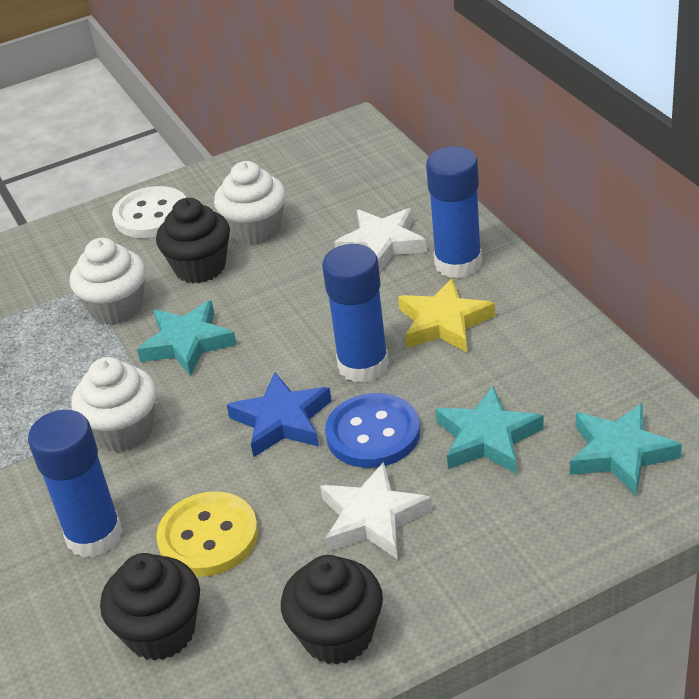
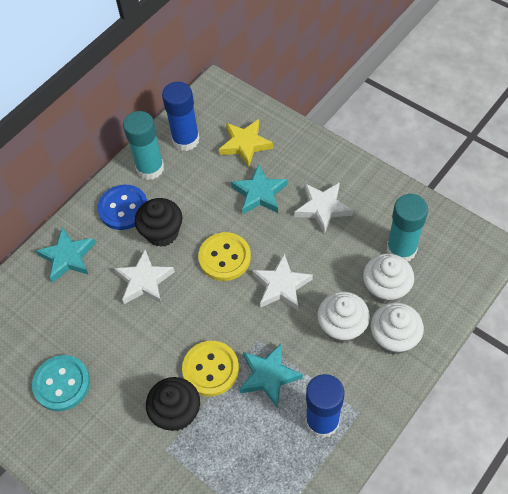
black cupcake: 3 -> 2
blue glue stick: 3 -> 2
blue star: 1 -> 0
turquoise button: 0 -> 1
turquoise glue stick: 0 -> 2
white button: 1 -> 0
white star: 2 -> 3
yellow button: 1 -> 2

